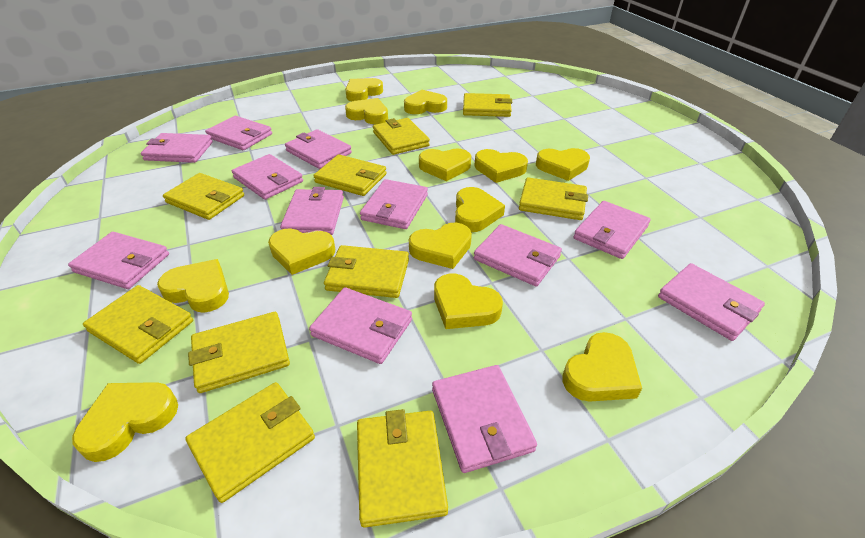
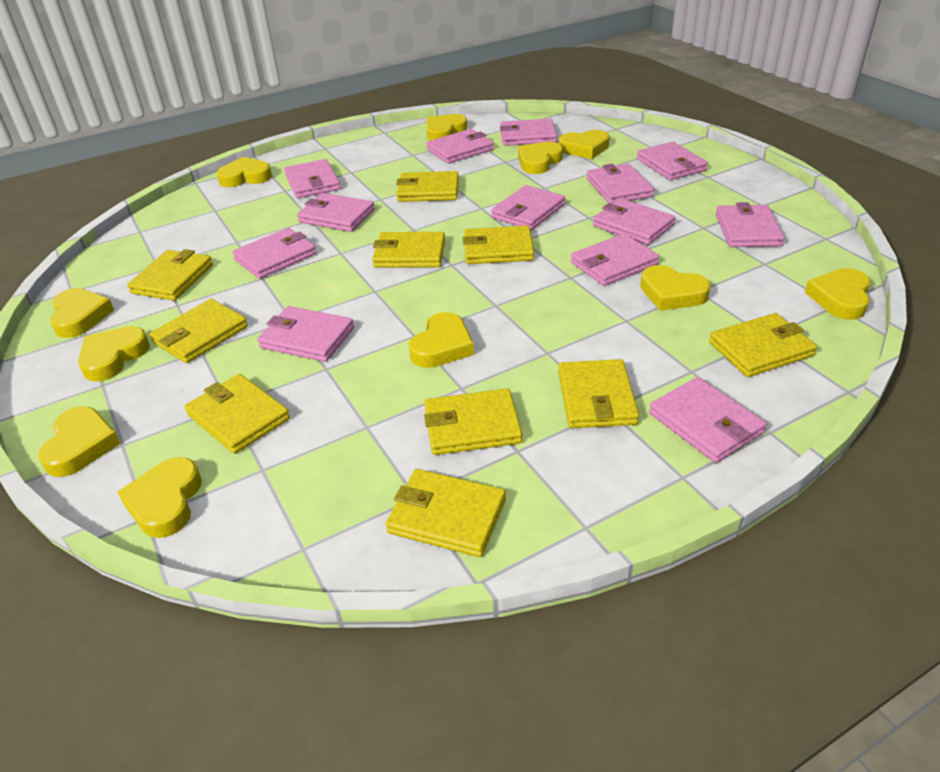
pink wallet: 12 -> 13
yellow heart: 13 -> 11

